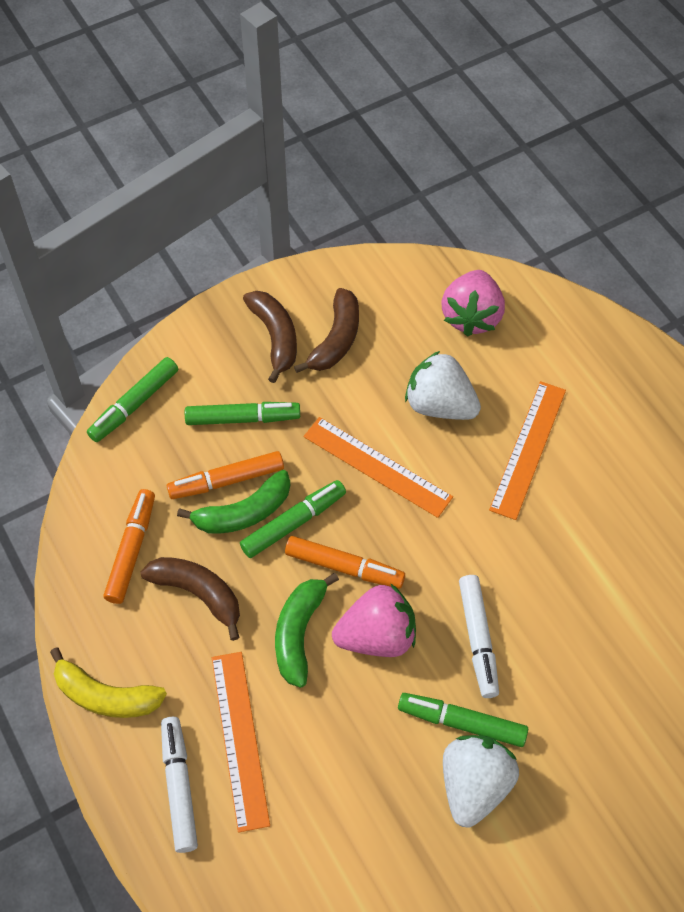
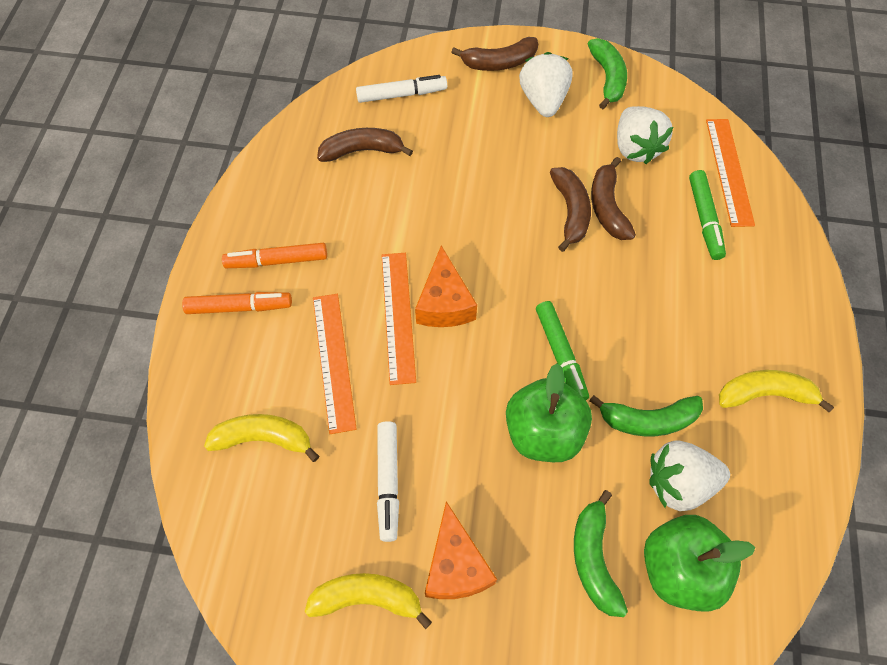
brown banana: 3 -> 4
green apple: 0 -> 2
green banana: 2 -> 3
green marker: 4 -> 2
orange cheese: 0 -> 2
orange marker: 3 -> 2
pink strawberry: 2 -> 0
white strawberry: 2 -> 3
yellow banana: 1 -> 3

